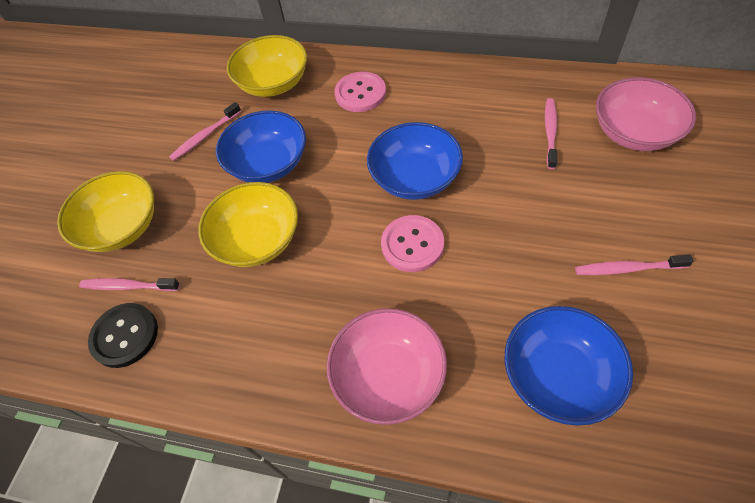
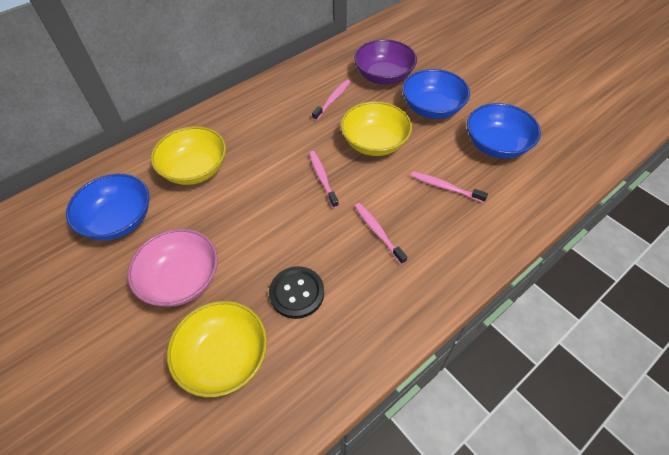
pink bowl: 2 -> 1
pink button: 2 -> 0
purple bowl: 0 -> 1

